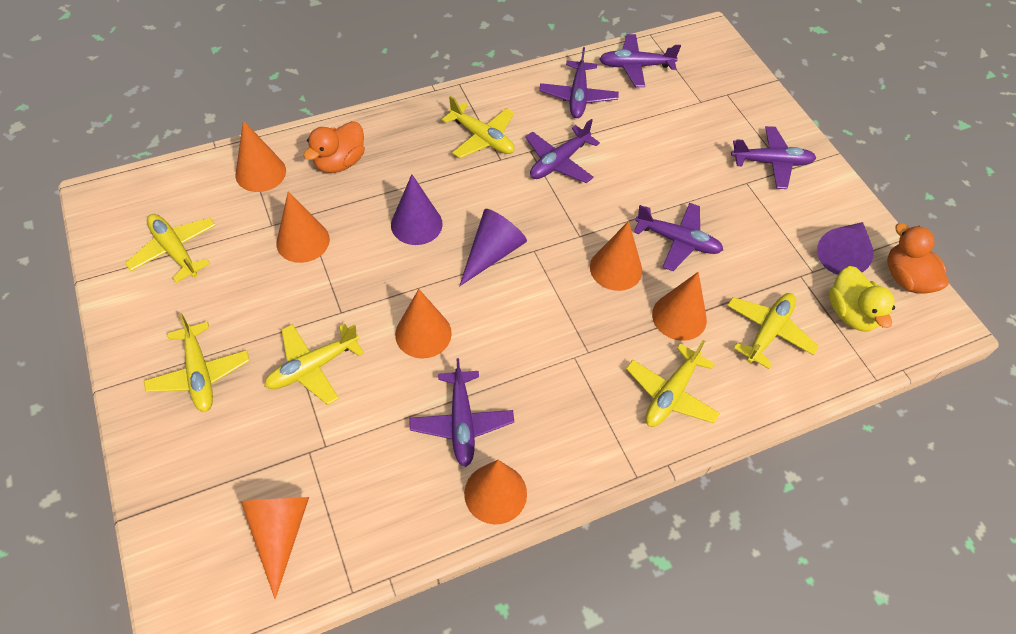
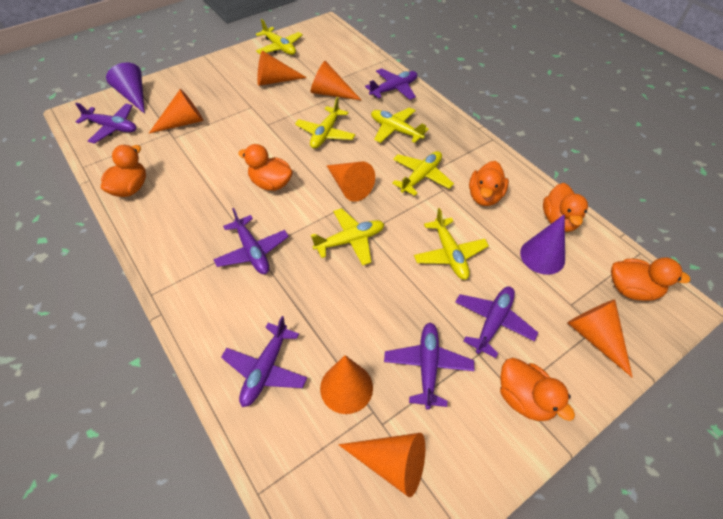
orange duck: 2 -> 6
purple cone: 3 -> 2
yellow duck: 1 -> 0

